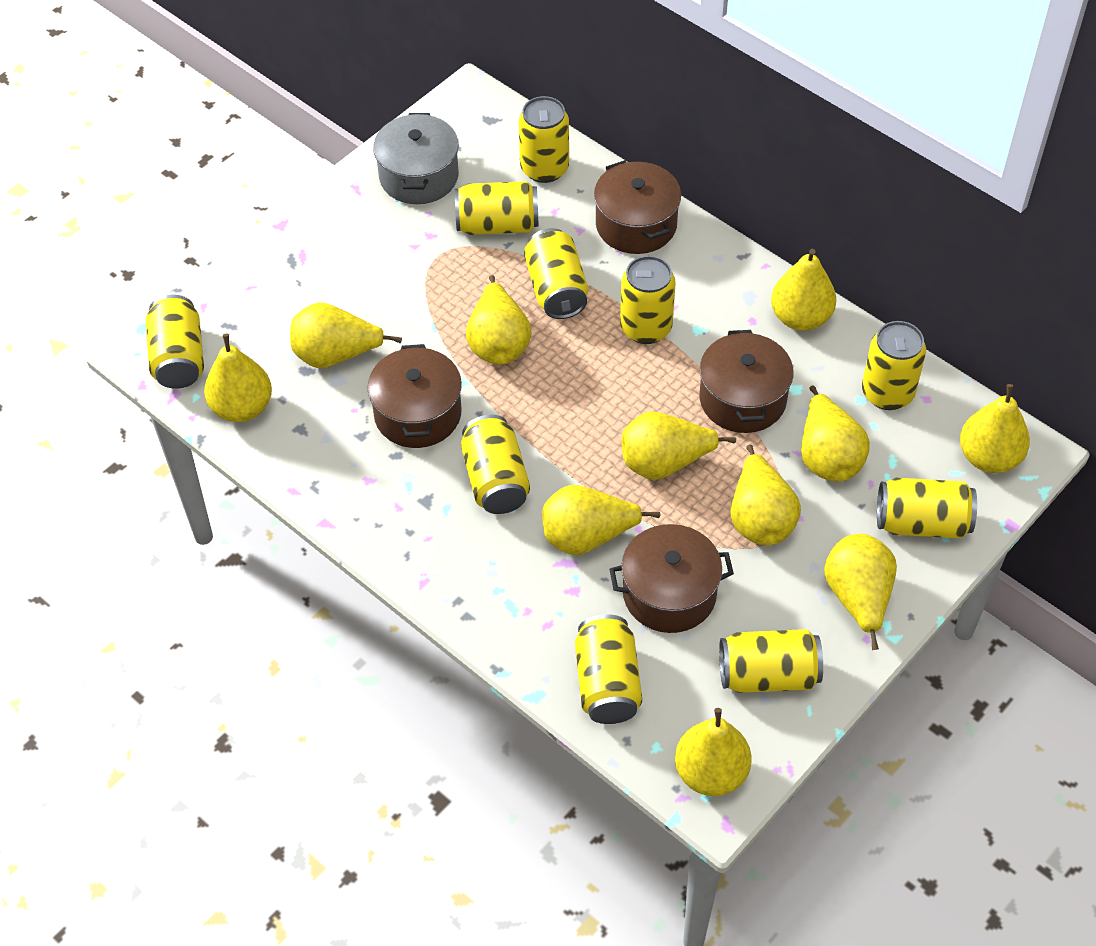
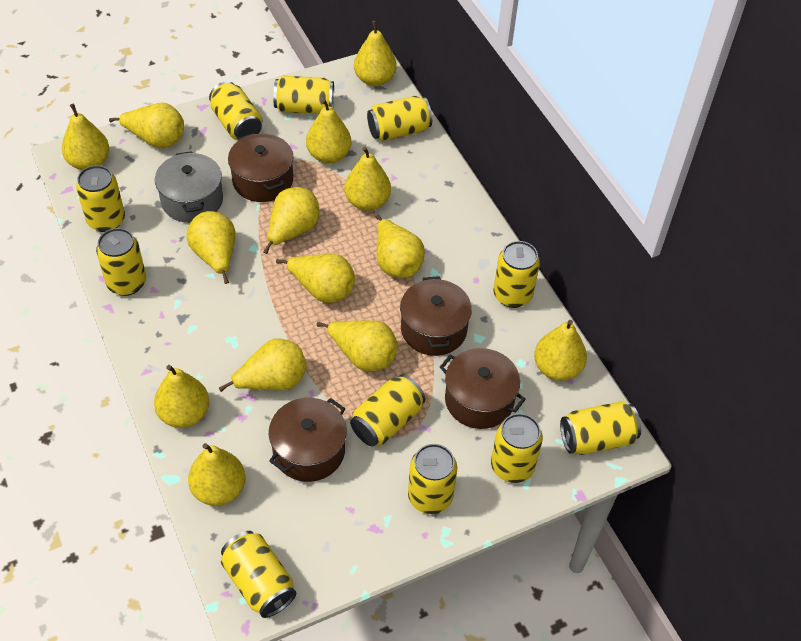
yellow can: 10 -> 11
yellow pear: 11 -> 14

